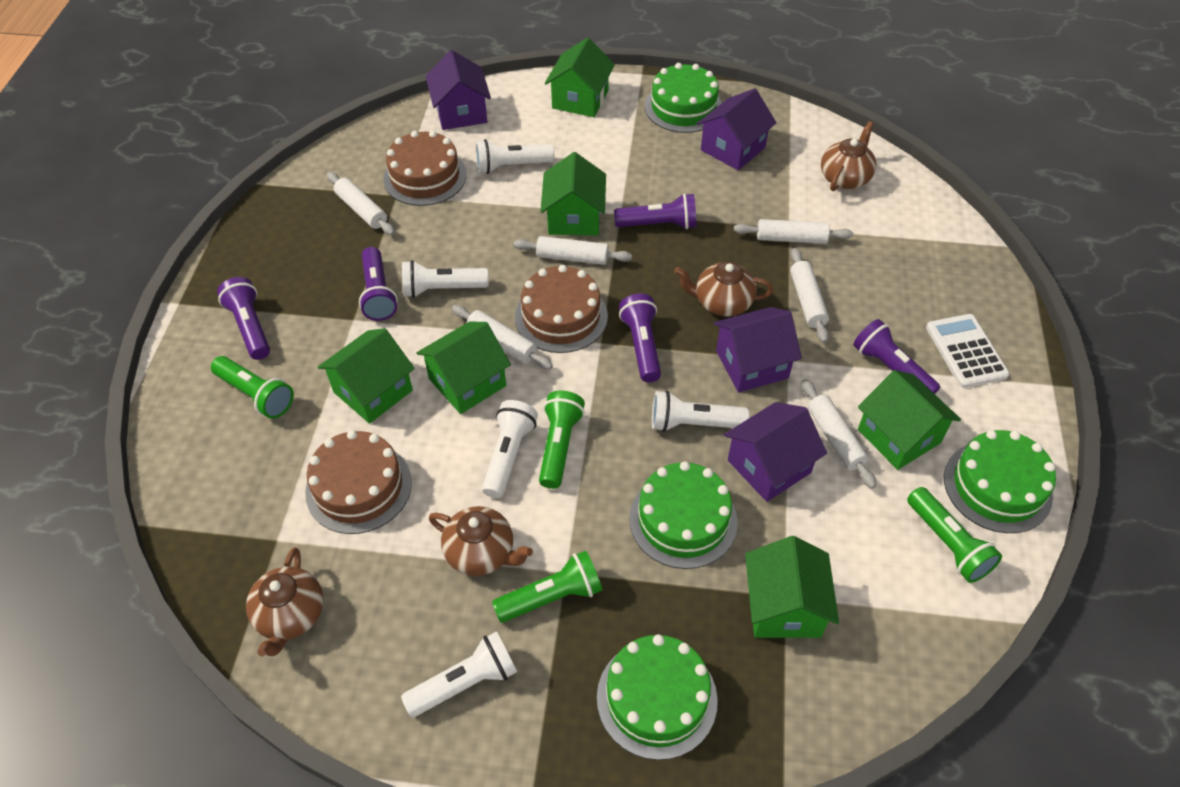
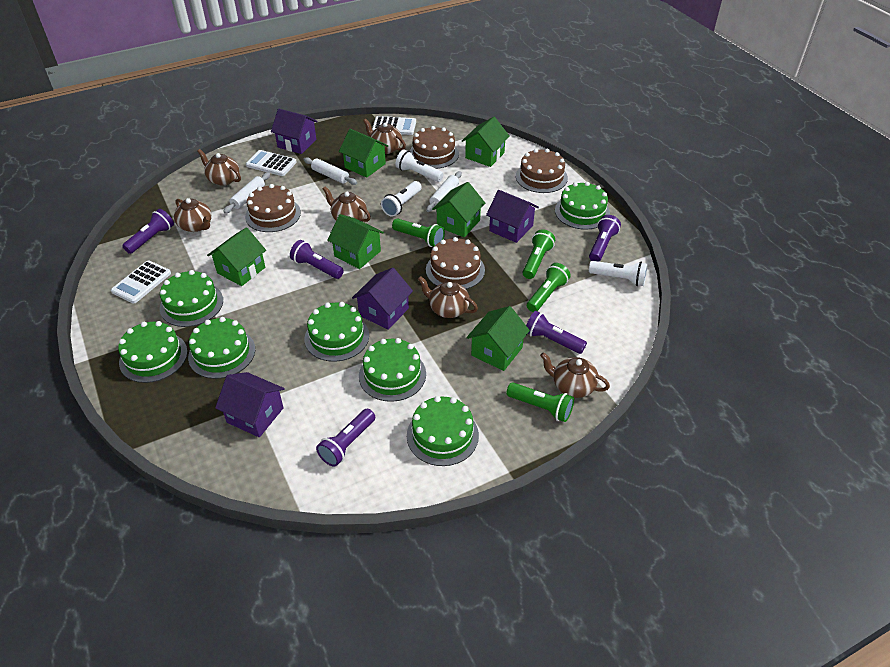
brown cake: 3 -> 4
brown teapot: 4 -> 6
green cake: 4 -> 7
white calculator: 1 -> 3
white flashlight: 5 -> 3
white rolling pin: 6 -> 3

